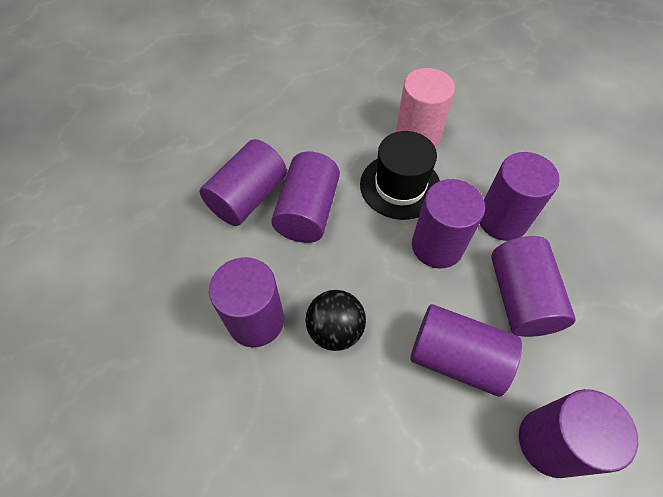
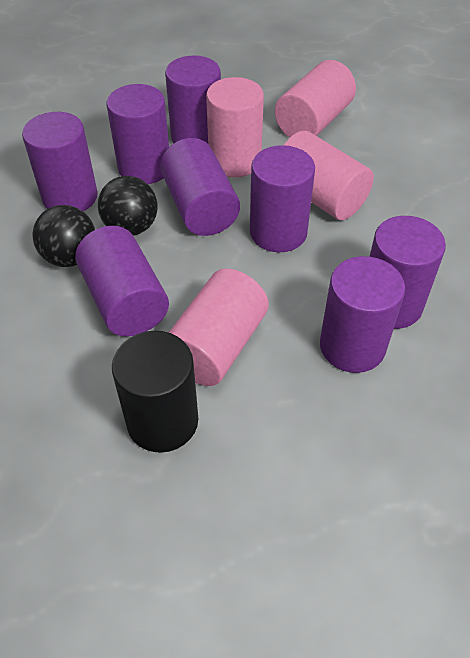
black ball: 1 -> 2
black cylinder: 0 -> 1
black hat: 1 -> 0
pink cylinder: 1 -> 4

